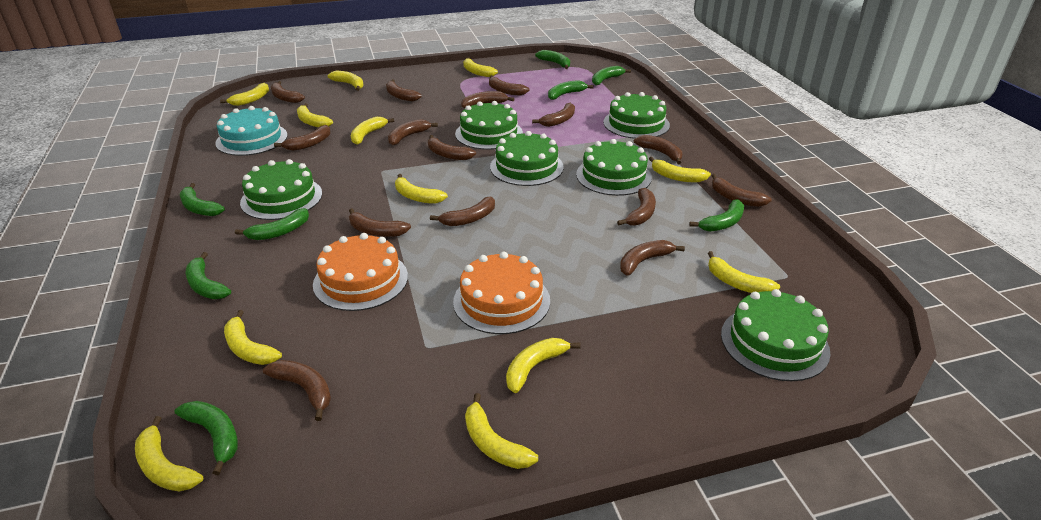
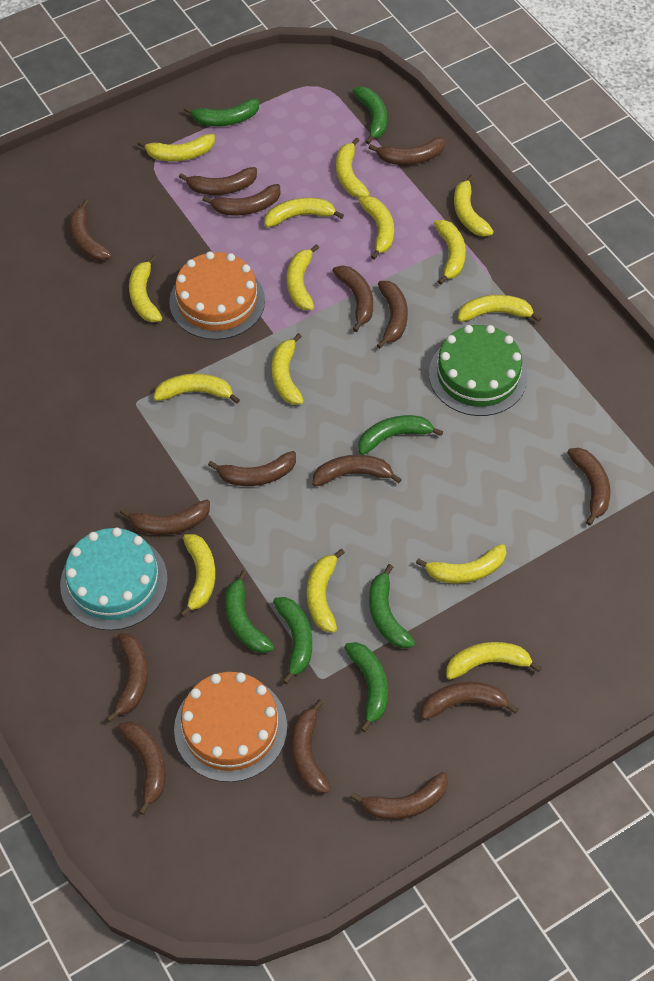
green banana: 8 -> 7
green cake: 6 -> 1
yellow banana: 12 -> 15

